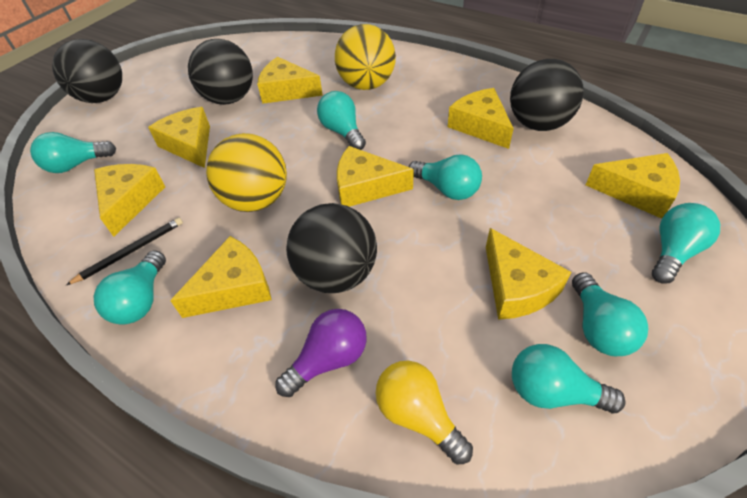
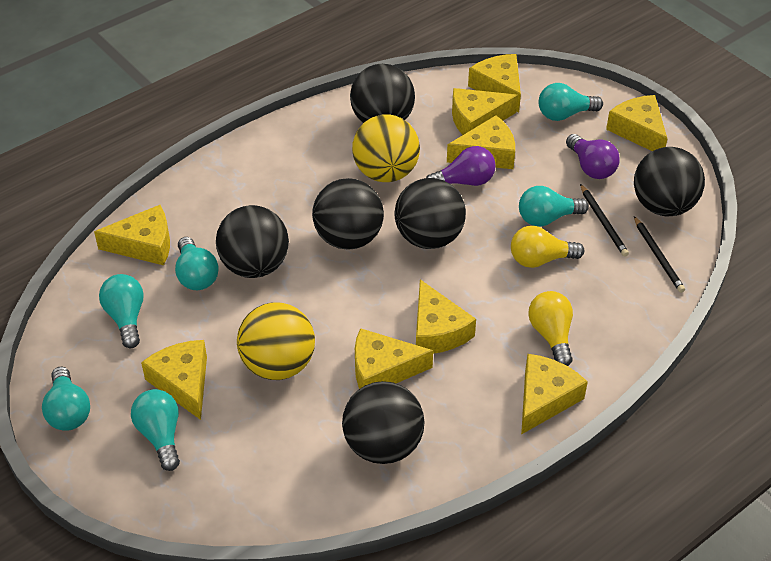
black ball: 4 -> 6
black pencil: 1 -> 2
purple light bulb: 1 -> 2
turquoise light bulb: 7 -> 6
yellow cheese: 8 -> 9
yellow light bulb: 1 -> 2

